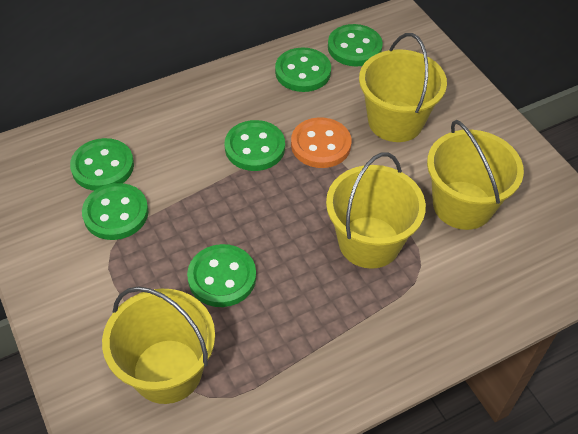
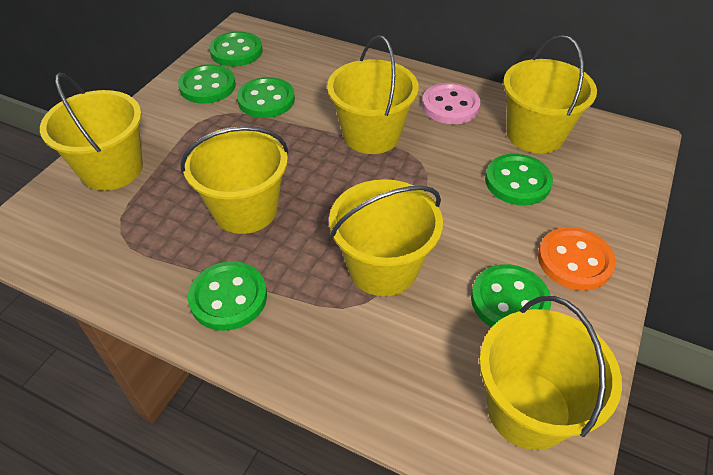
pink button: 0 -> 1
yellow bucket: 4 -> 6

